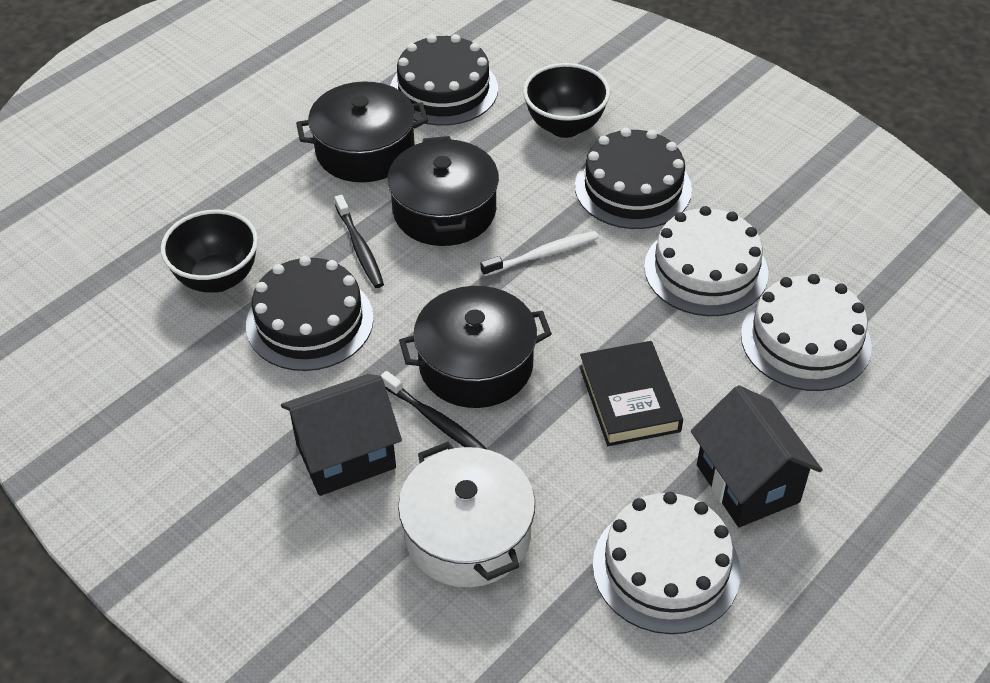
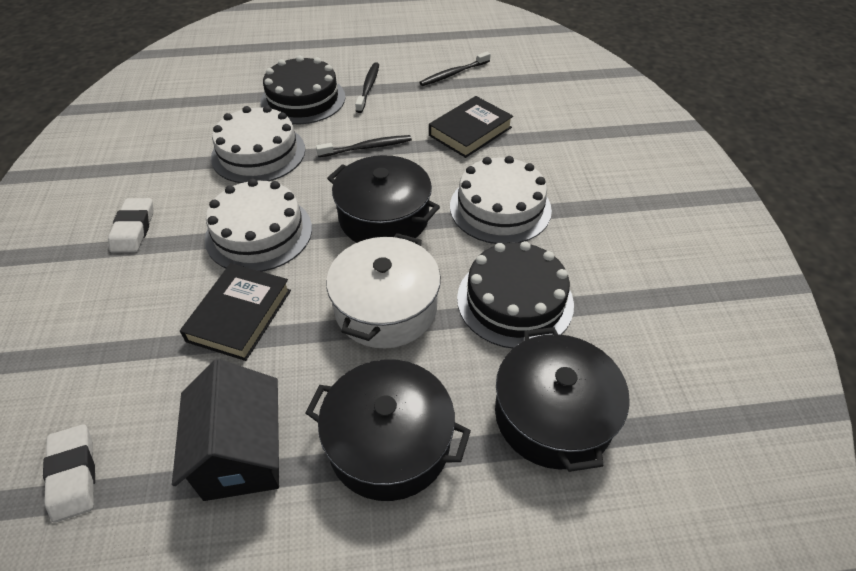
black book: 1 -> 2
black bowl: 2 -> 0
black cake: 3 -> 2
black house: 2 -> 1
black toothbrush: 2 -> 3
white eraser: 0 -> 2
white toothbrush: 1 -> 0

